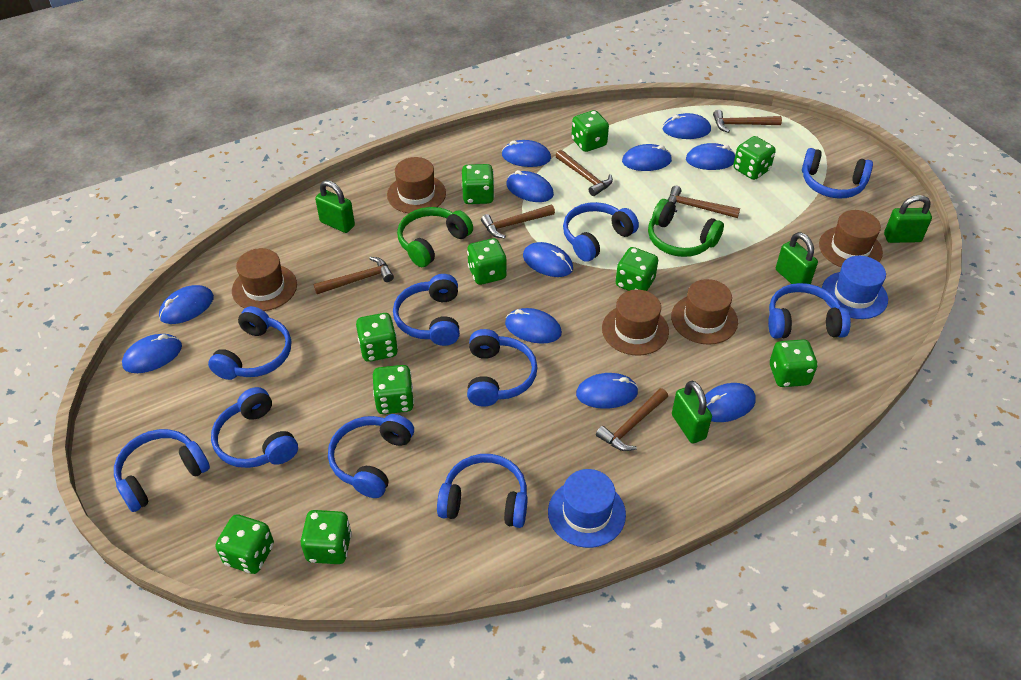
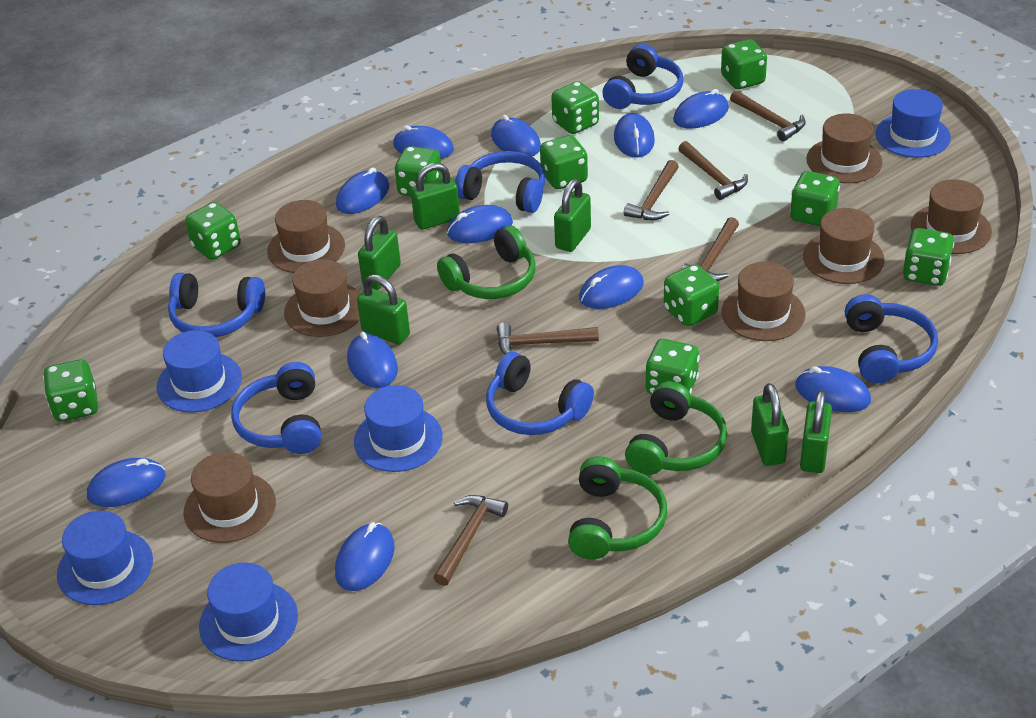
blue hat: 2 -> 5
blue headphones: 10 -> 6
brown hat: 5 -> 7
green headphones: 2 -> 3
green padlock: 4 -> 6

